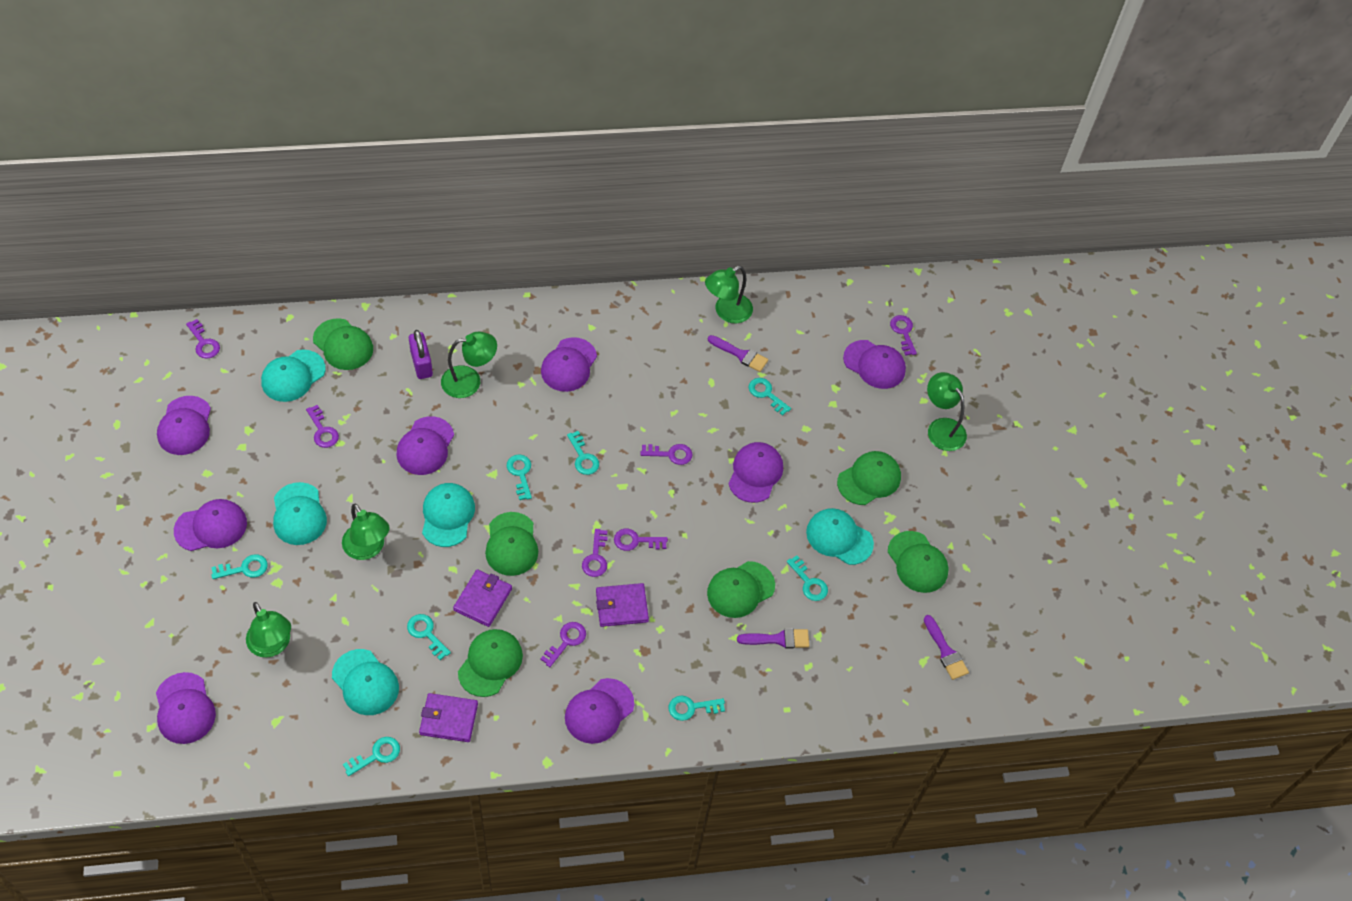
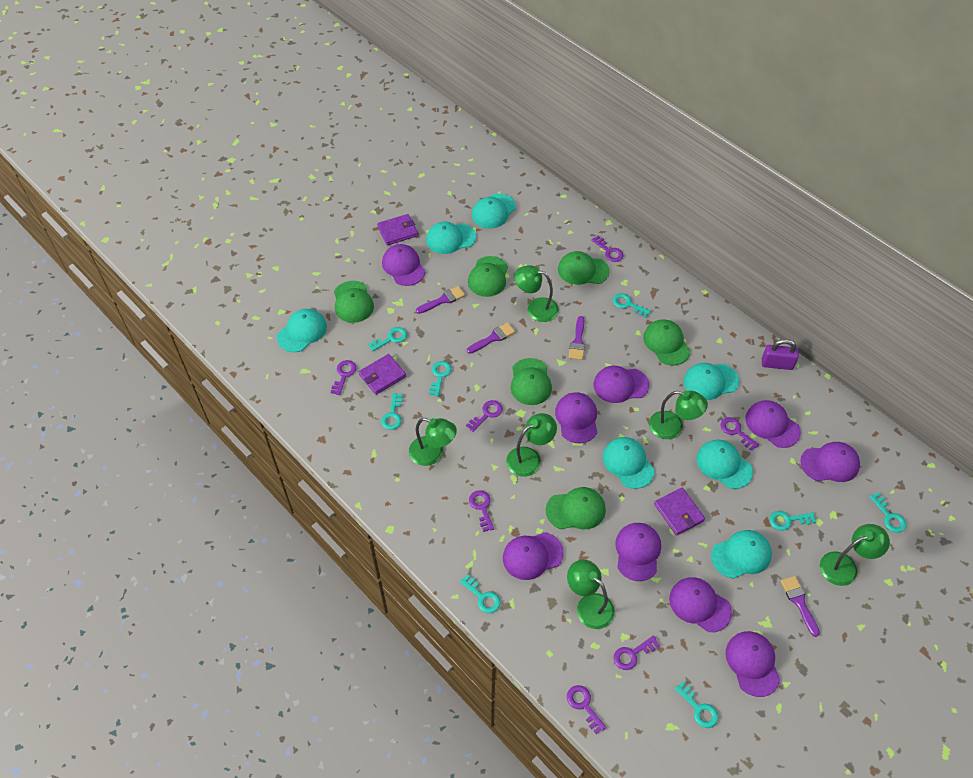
green lamp: 5 -> 6
purple brush: 3 -> 4
purple cap: 8 -> 9
turquoise cap: 5 -> 7

